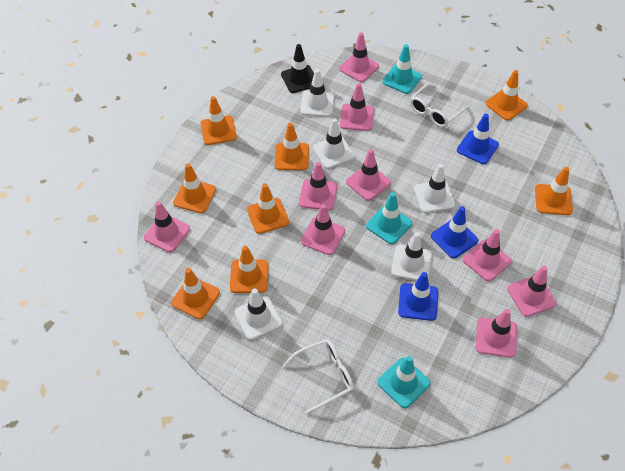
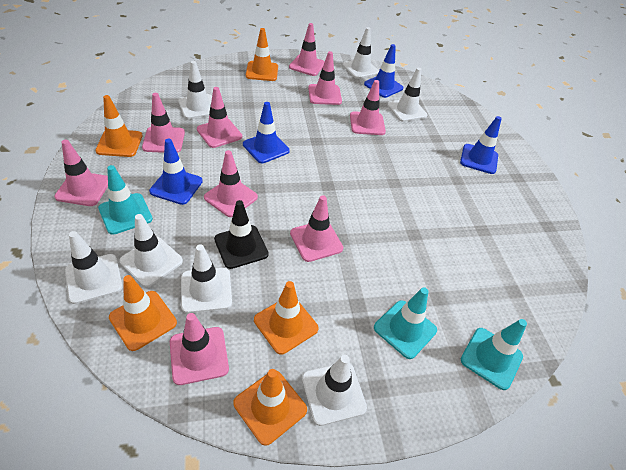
blue traffic cone: 3 -> 4
orange traffic cone: 8 -> 5
white glasses: 2 -> 0
white traffic cone: 5 -> 7

